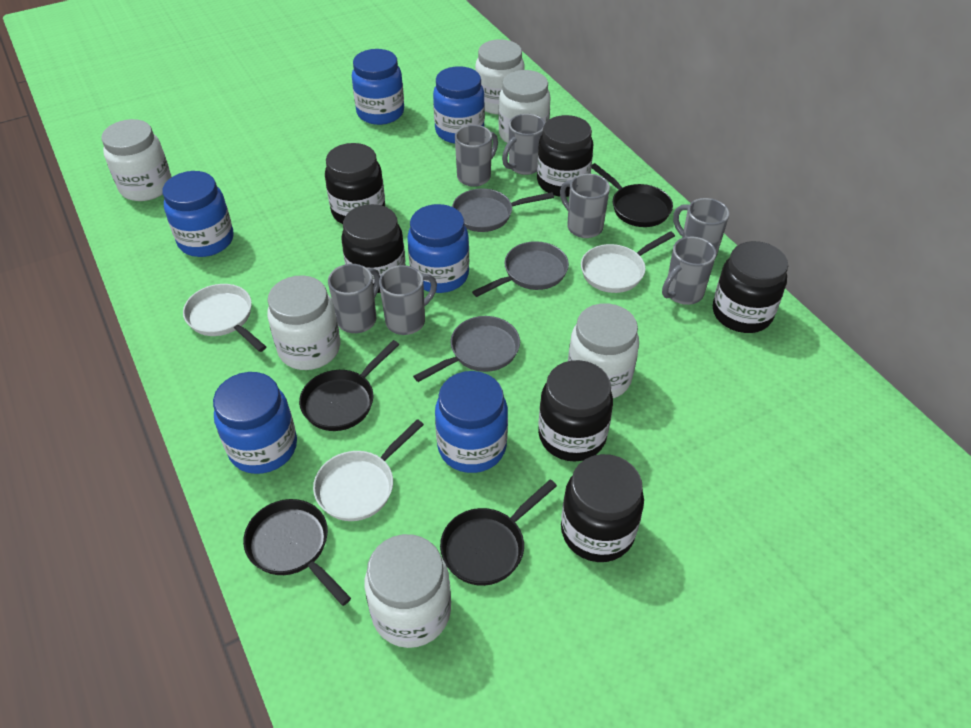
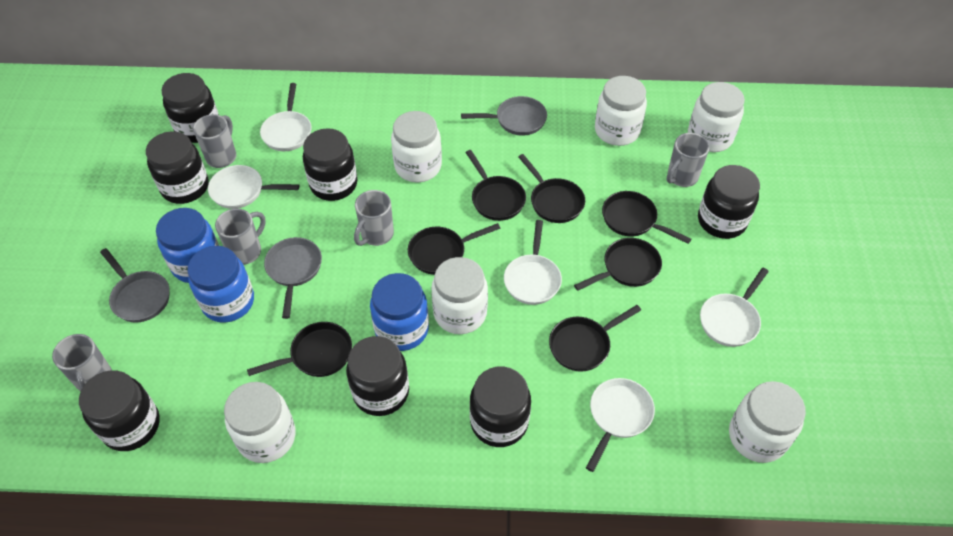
black jar: 6 -> 7
black pan: 4 -> 7
blue jar: 6 -> 3
grey mug: 7 -> 5
white pan: 3 -> 5

